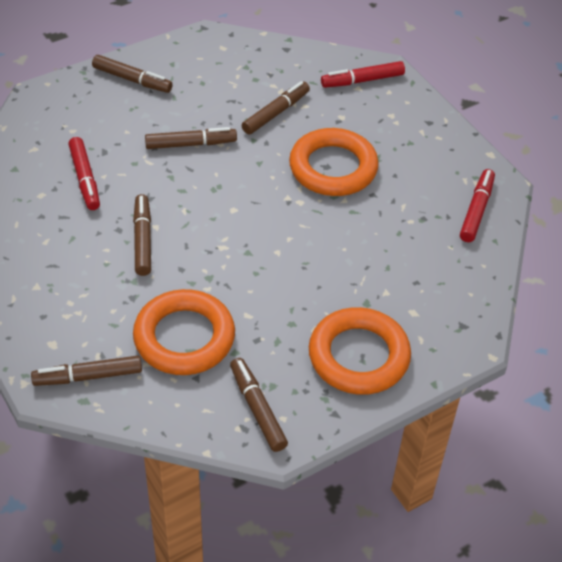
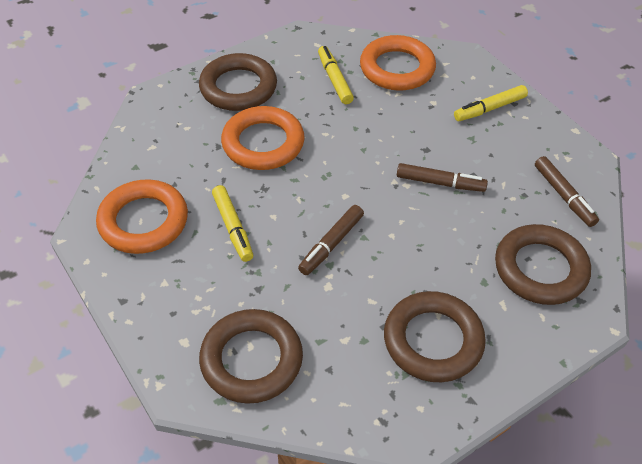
brown marker: 6 -> 3
brown ring: 0 -> 4
red marker: 3 -> 0
yellow marker: 0 -> 3

